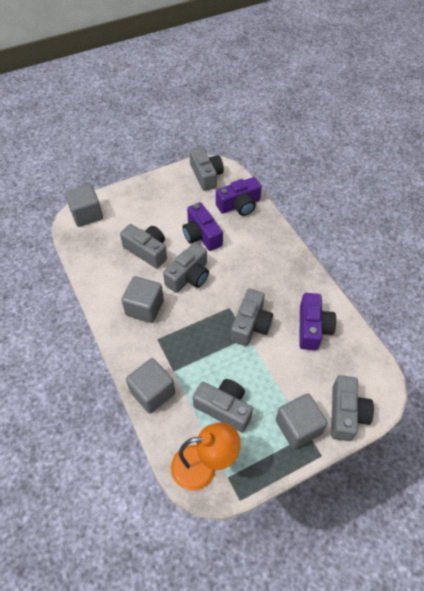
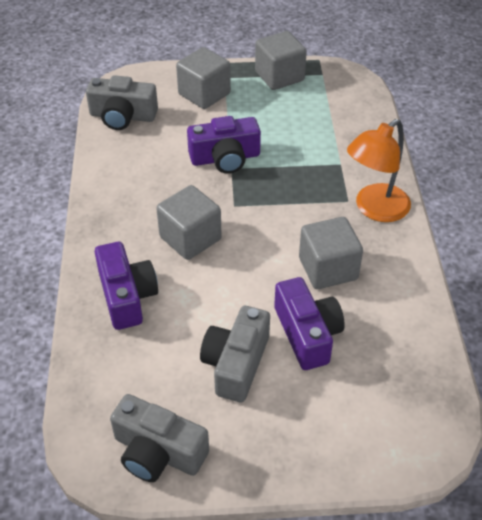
grey camera: 6 -> 3

